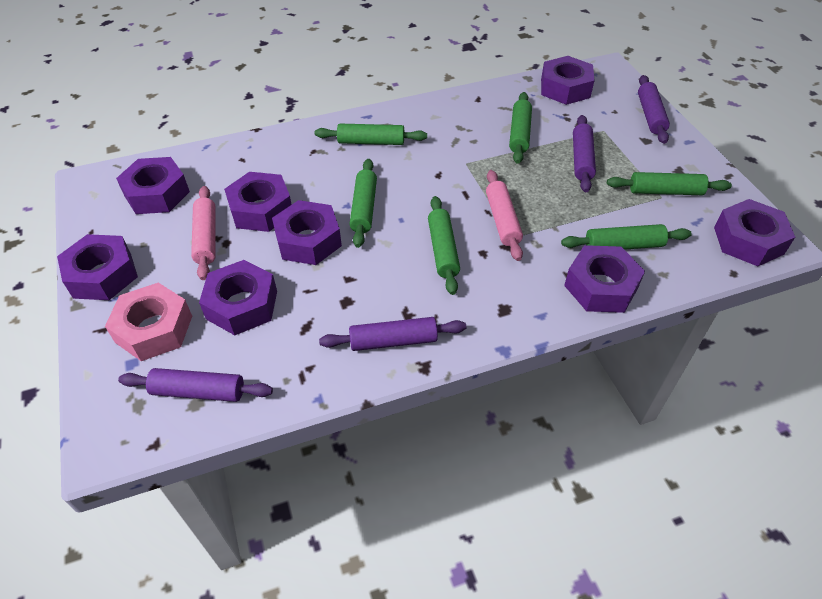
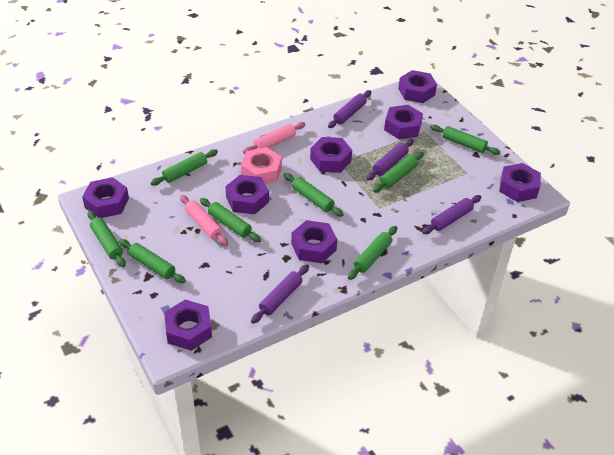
green rolling pin: 6 -> 8

